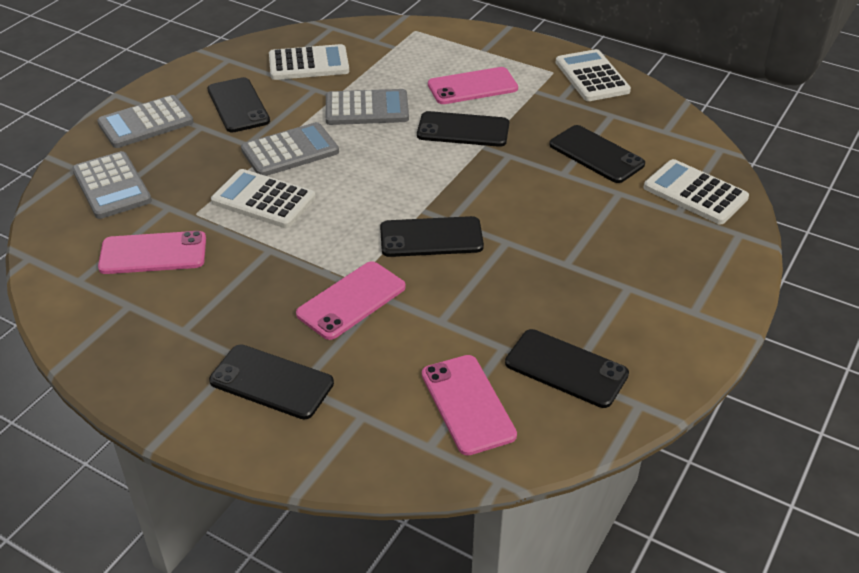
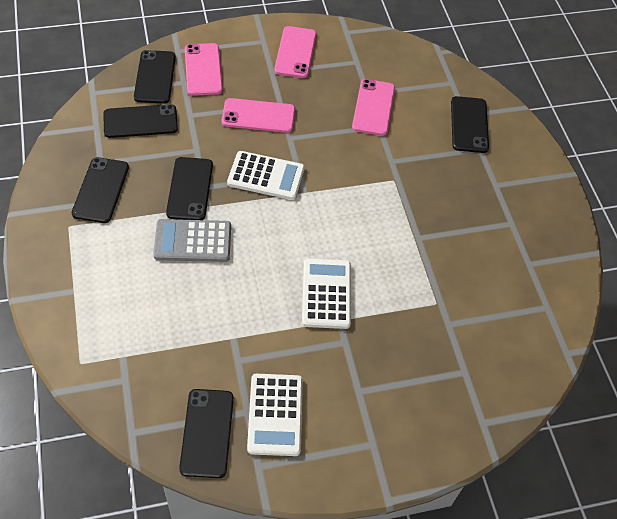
grey calculator: 4 -> 1
white calculator: 4 -> 3

